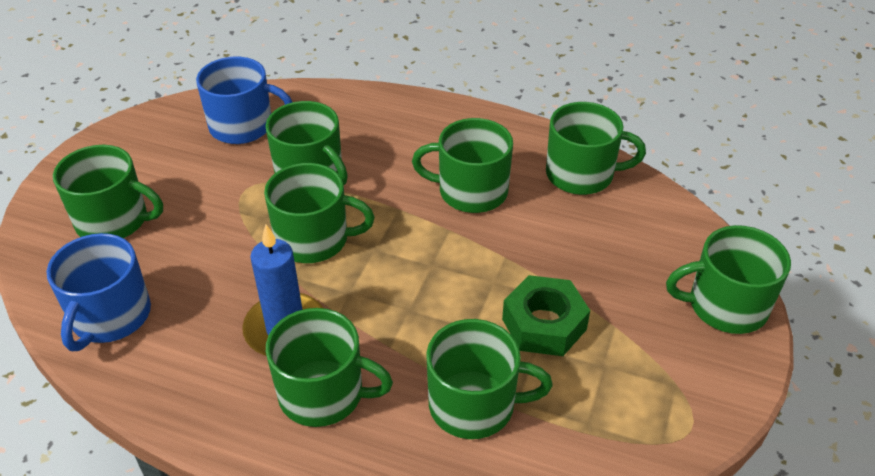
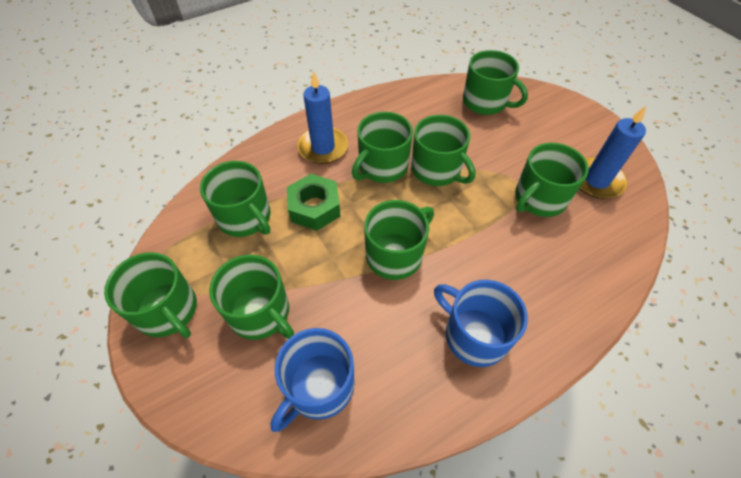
blue candle: 1 -> 2

